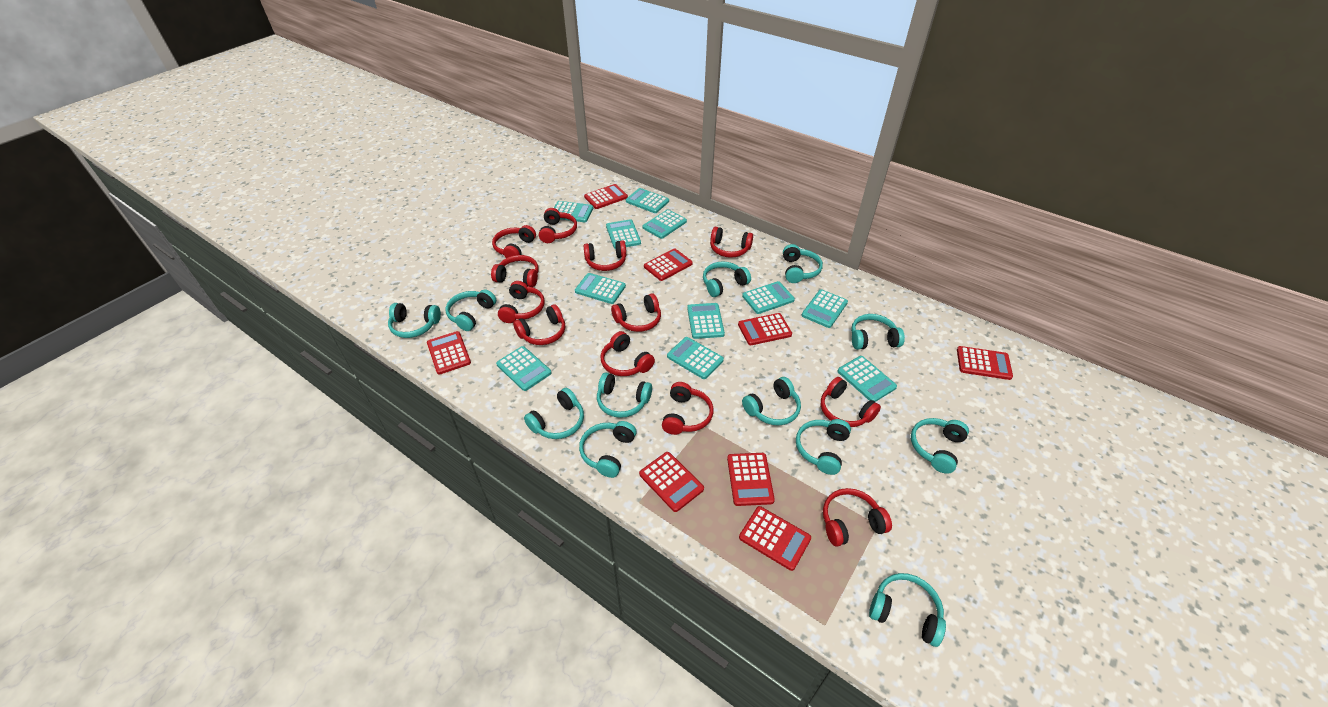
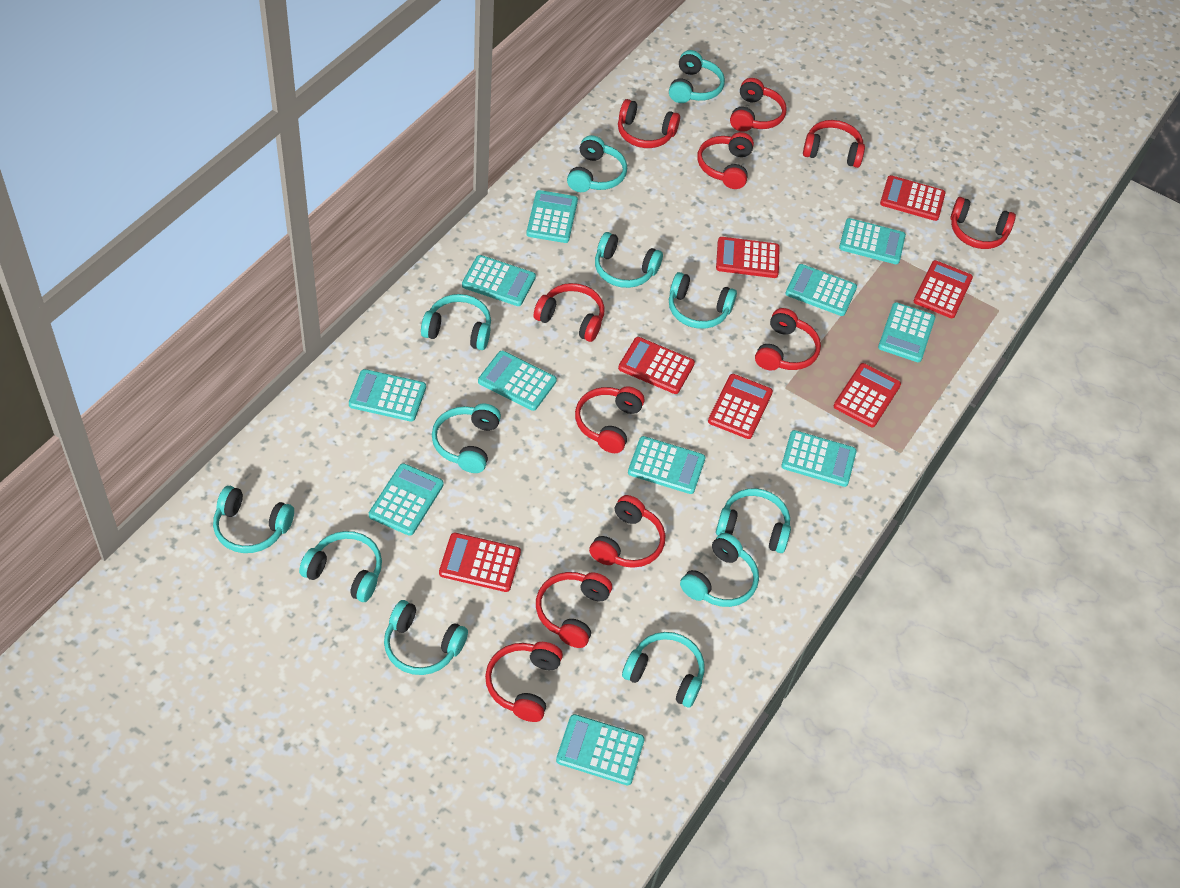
red calculator: 8 -> 7
red headphones: 12 -> 11

